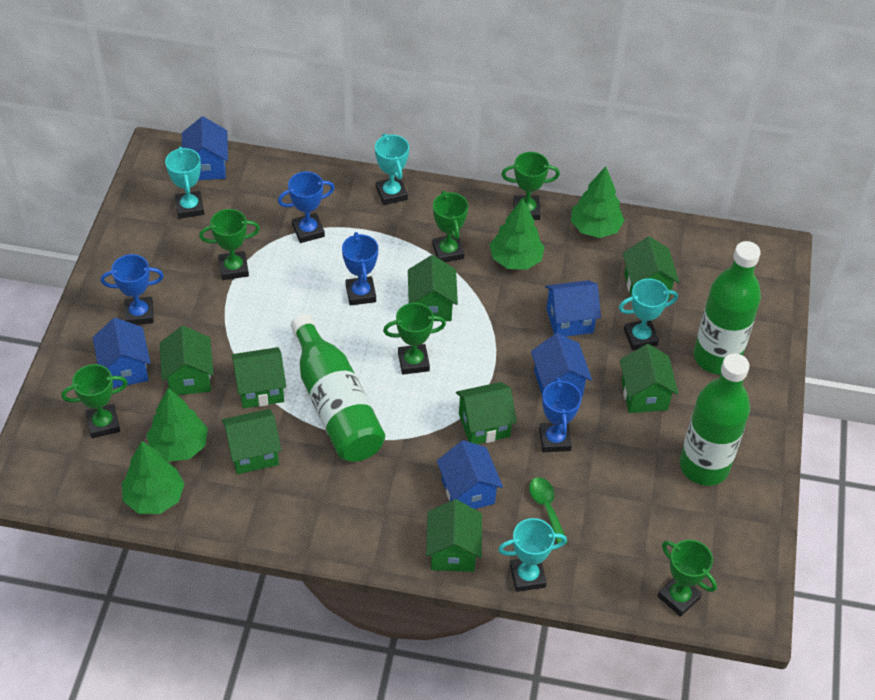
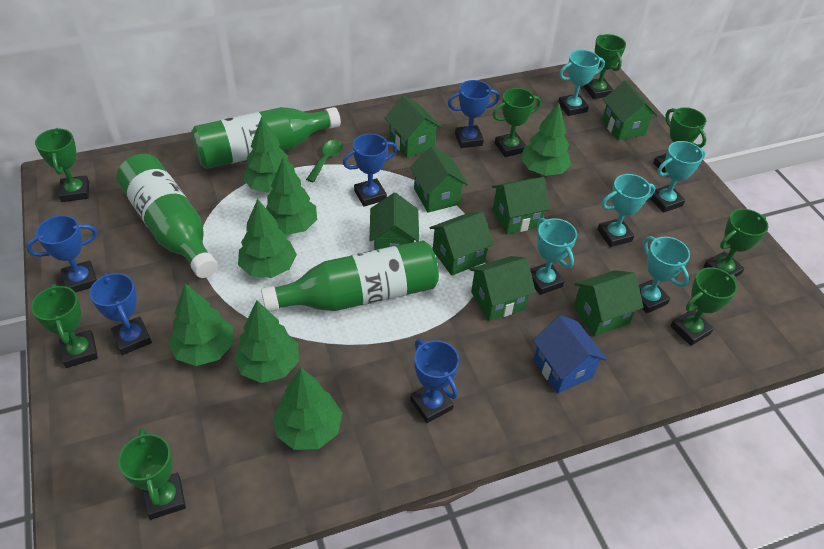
blue house: 5 -> 1
blue trophy: 4 -> 5
green tree: 4 -> 7
green trophy: 6 -> 8
turquoise trophy: 4 -> 5

